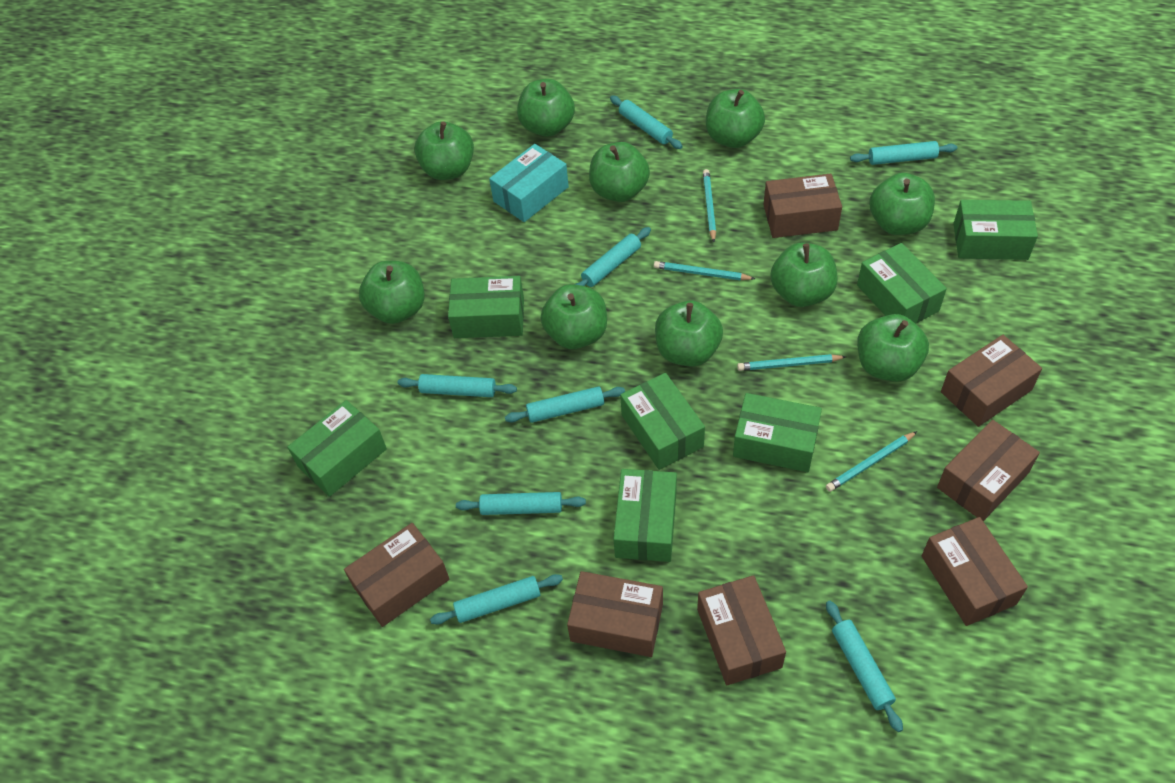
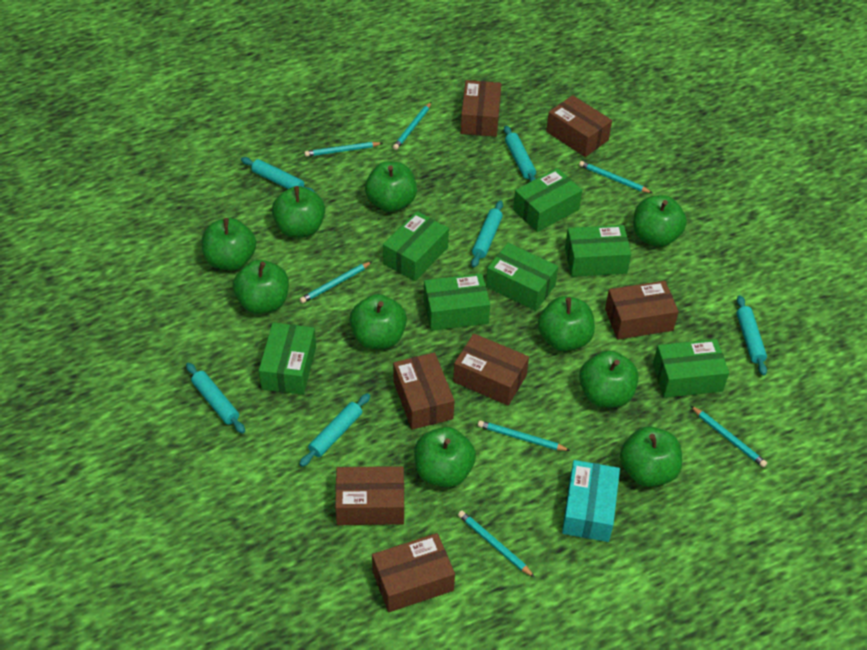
turquoise pencil: 4 -> 7
turquoise rolling pin: 8 -> 6

